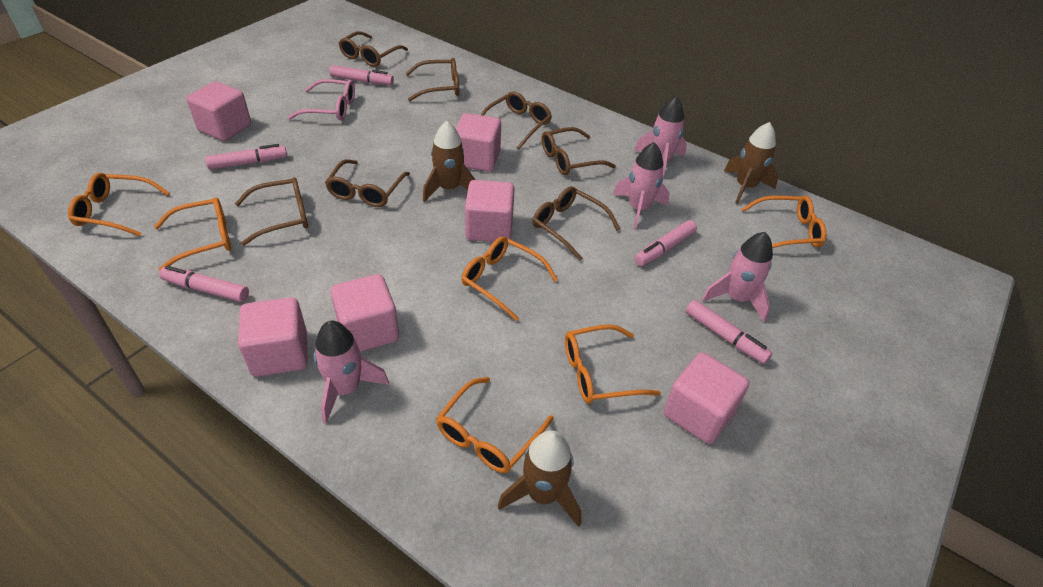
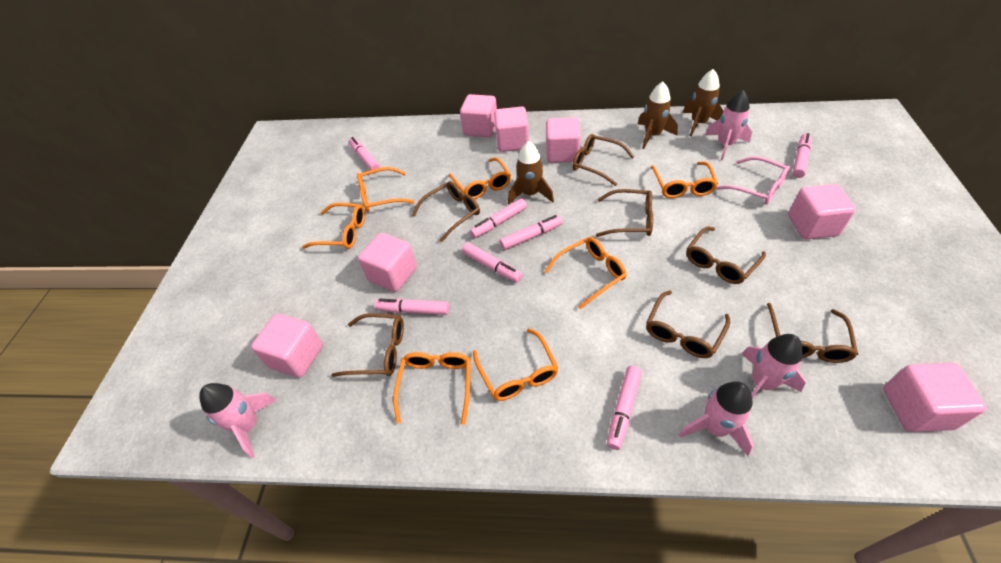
orange glasses: 6 -> 7
pink cube: 6 -> 7
pink marker: 5 -> 7

